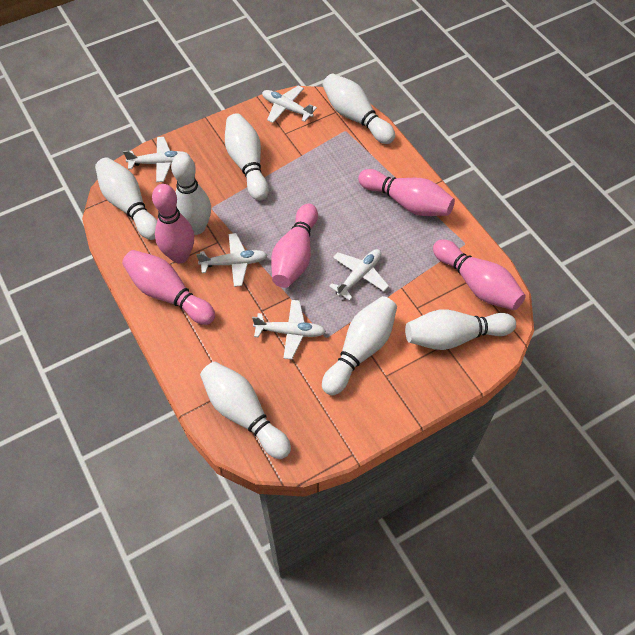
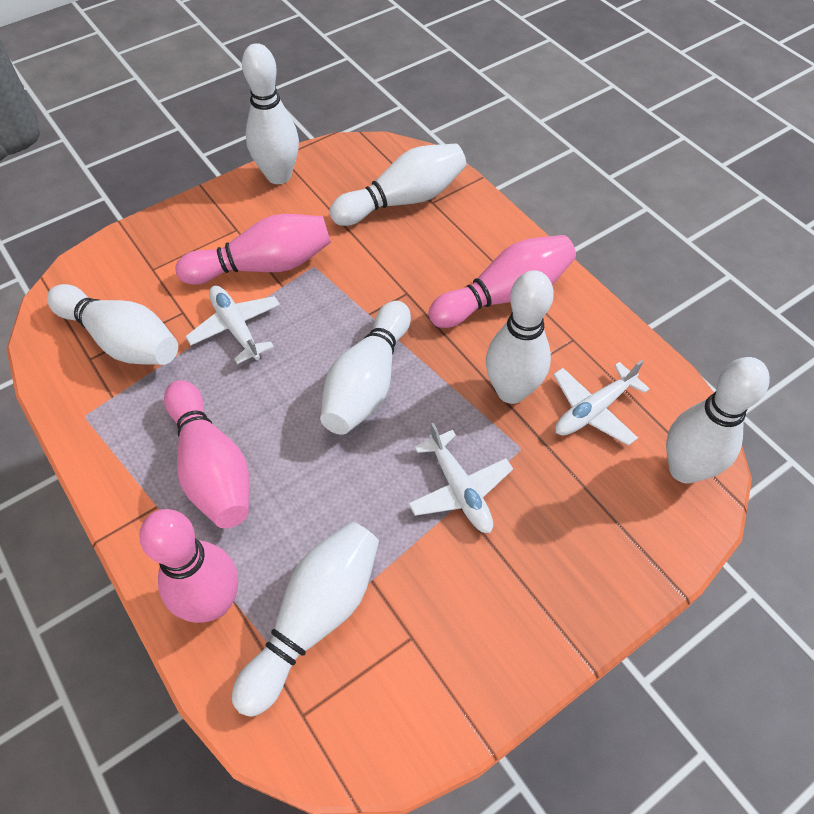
pink bowling pin: 5 -> 4
white plane: 5 -> 3

